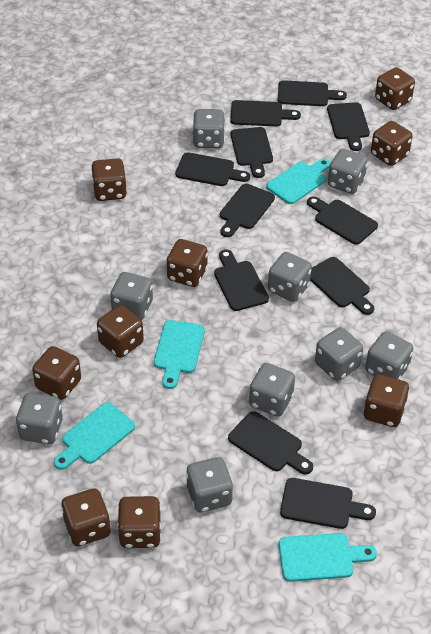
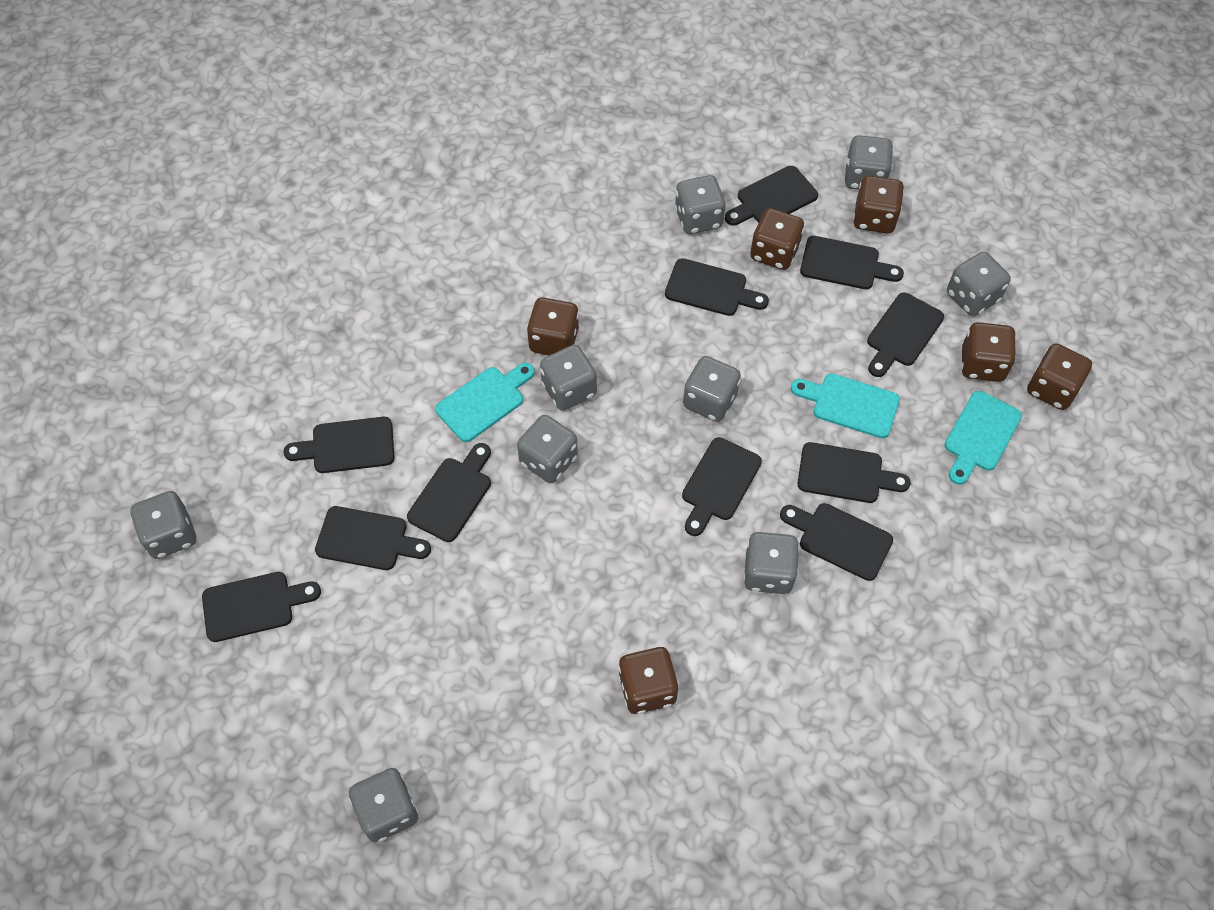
brown dice: 9 -> 6
turquoise cutting board: 4 -> 3

